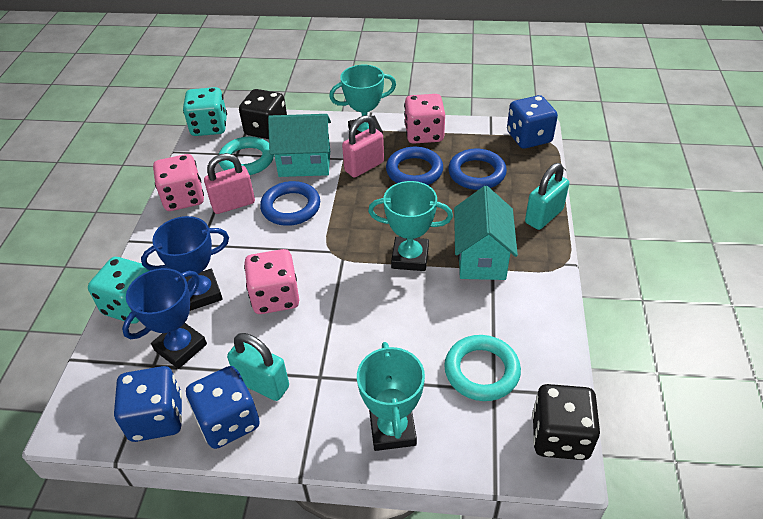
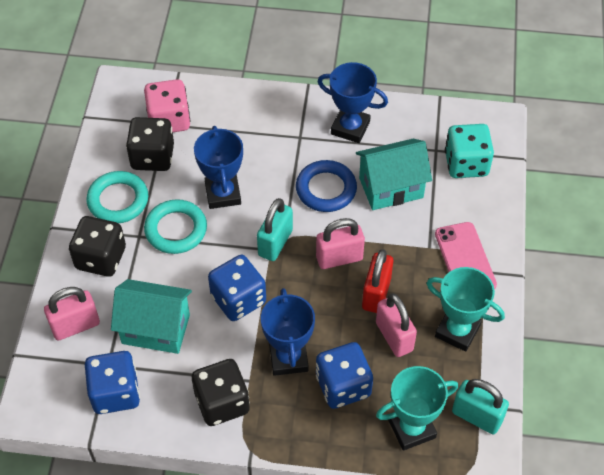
black dice: 2 -> 3
blue ring: 3 -> 1
blue trophy: 2 -> 3
pink dice: 3 -> 1
pink padlock: 2 -> 3
pink phone: 0 -> 1
red padlock: 0 -> 1
turquoise dice: 2 -> 1
turquoise trophy: 3 -> 2

